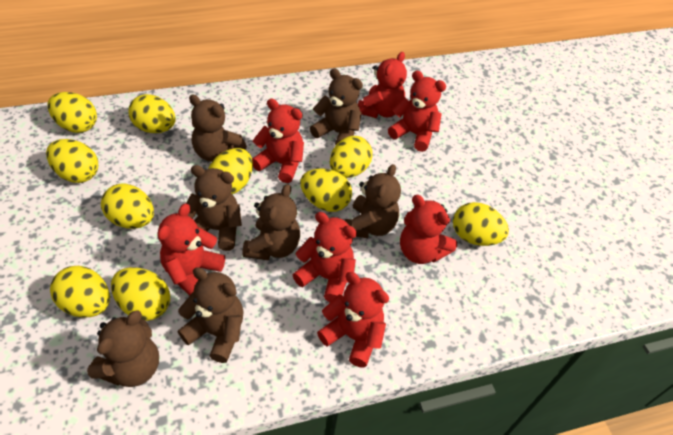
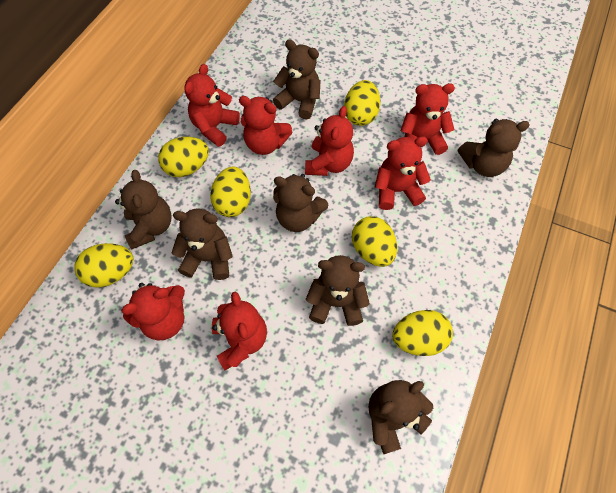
yellow egg: 10 -> 6

